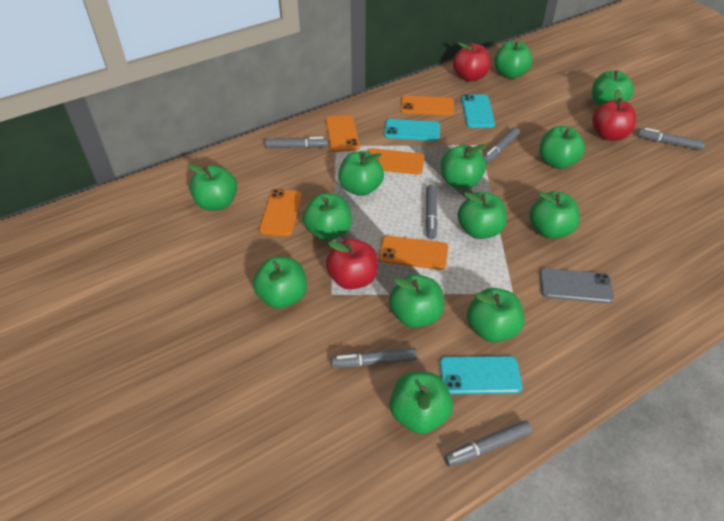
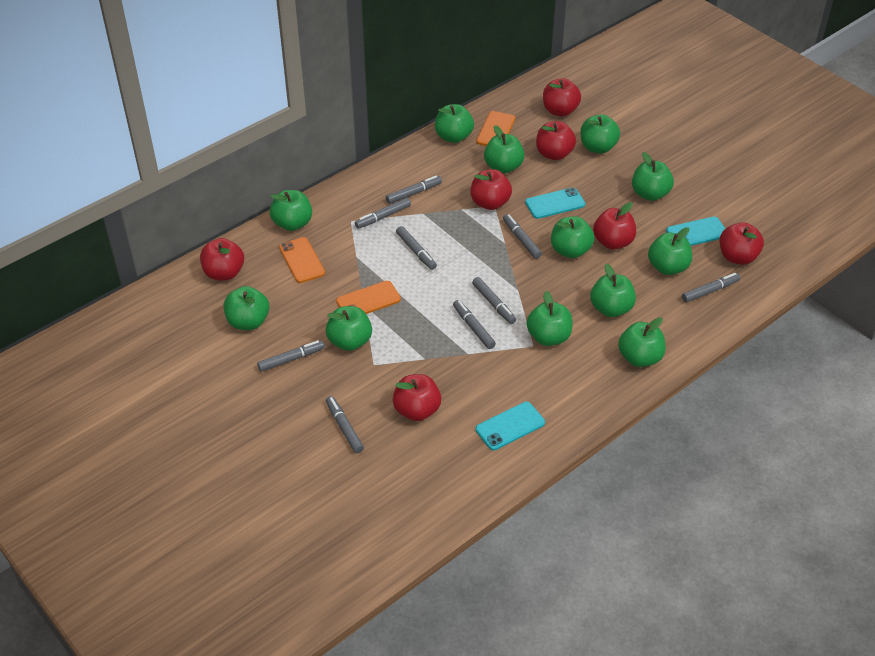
green apple: 13 -> 12
grey marker: 6 -> 9
grey phone: 1 -> 0
orange phone: 5 -> 3
red apple: 3 -> 7

